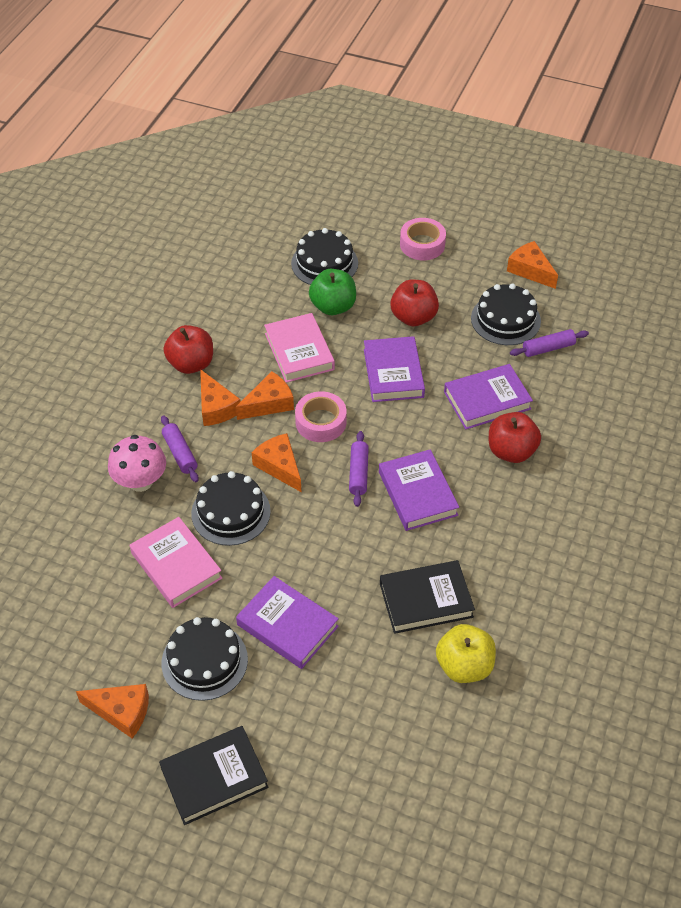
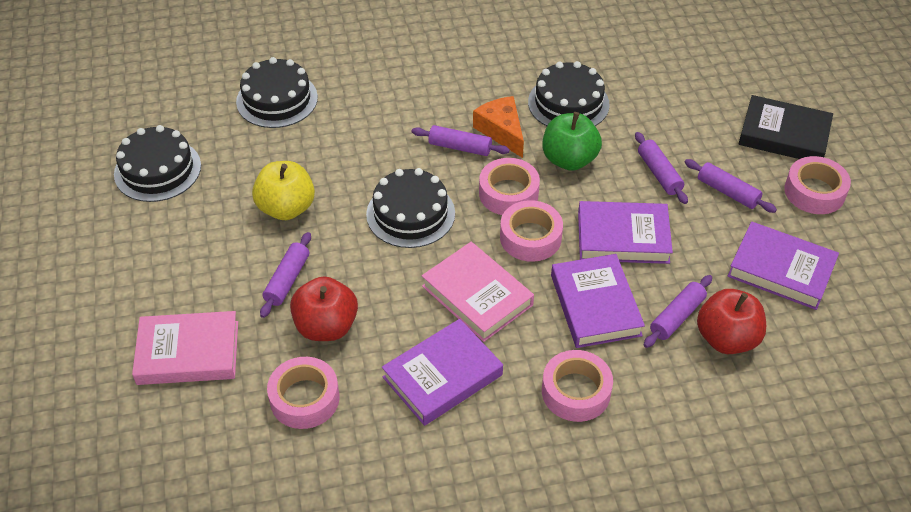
black book: 2 -> 1
orange cheese: 5 -> 1
pink mushroom: 1 -> 0
pink tape: 2 -> 5
purple rolling pin: 3 -> 5
red apple: 3 -> 2

